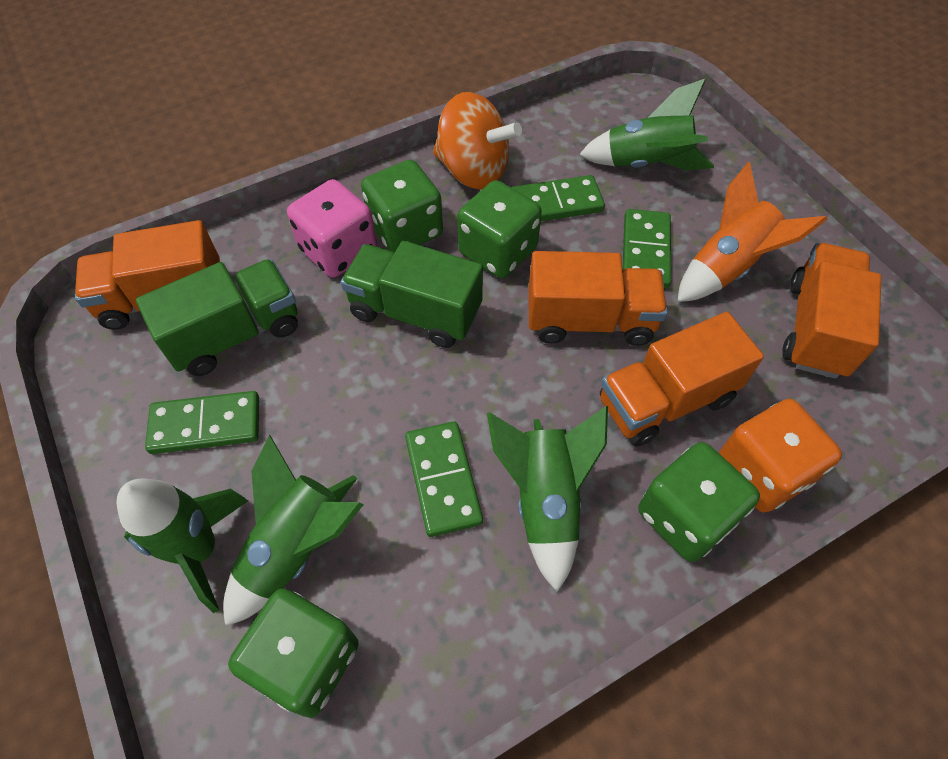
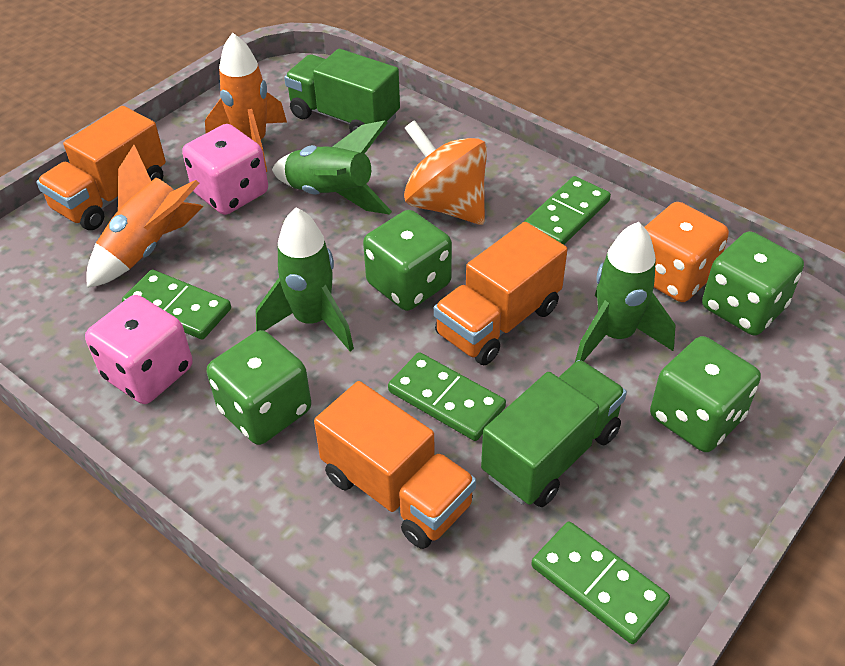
green rocket: 4 -> 3
orange rocket: 1 -> 2
orange truck: 4 -> 3
pink dice: 1 -> 2

